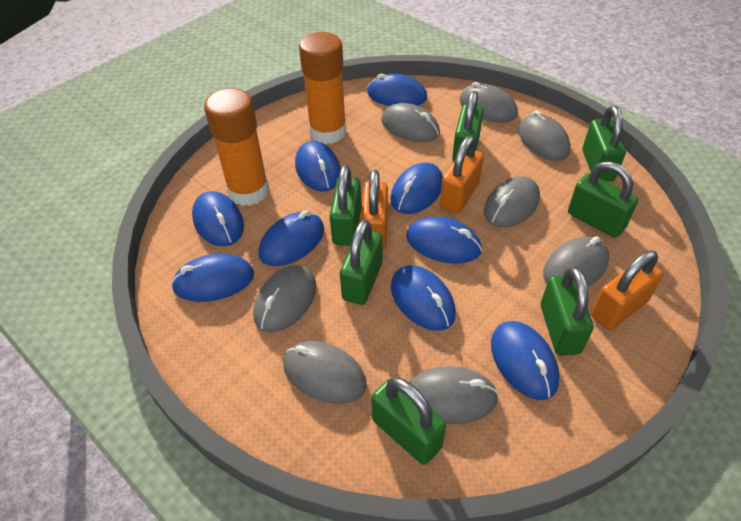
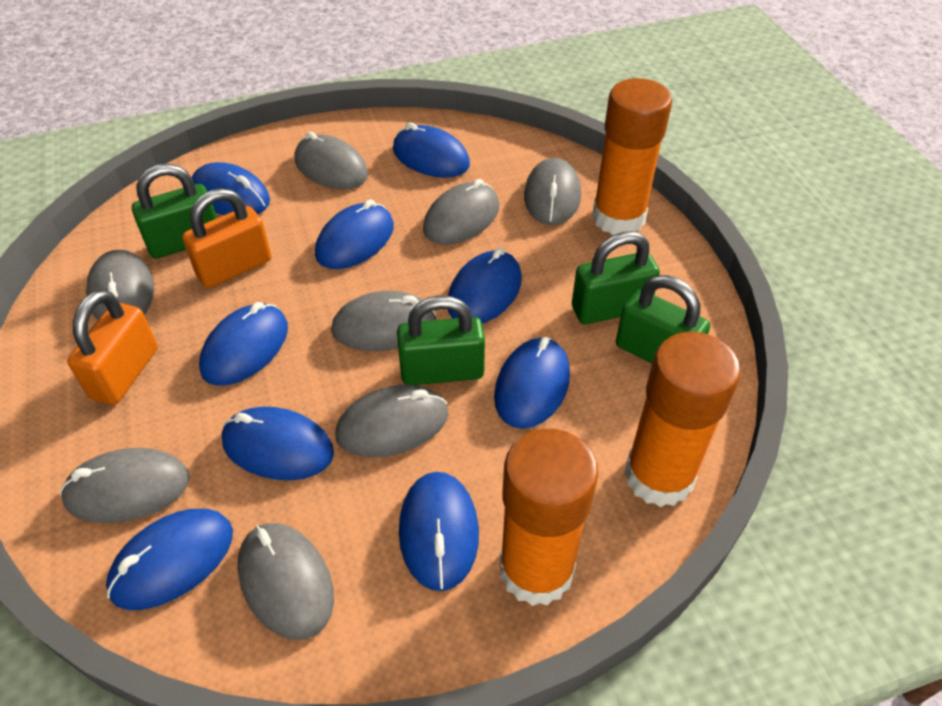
green padlock: 7 -> 4
orange glue stick: 2 -> 3
orange padlock: 3 -> 2

